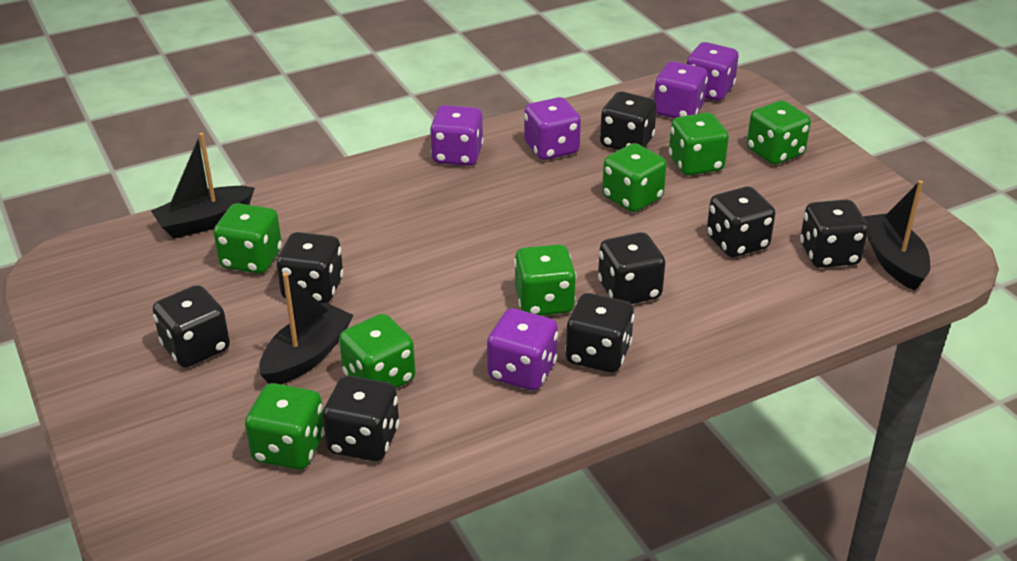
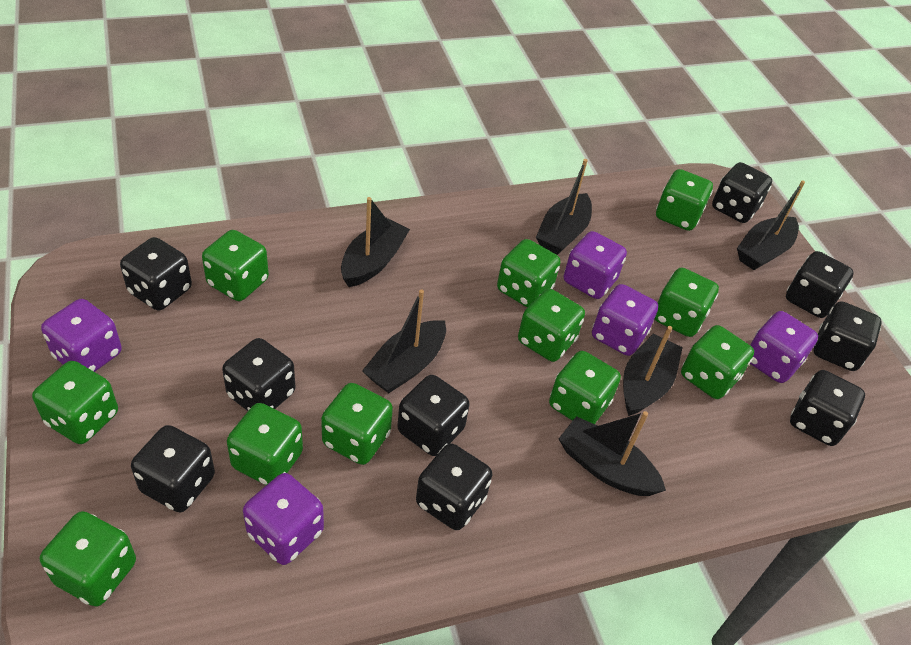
black boat: 3 -> 6
black dice: 8 -> 9
green dice: 7 -> 11

